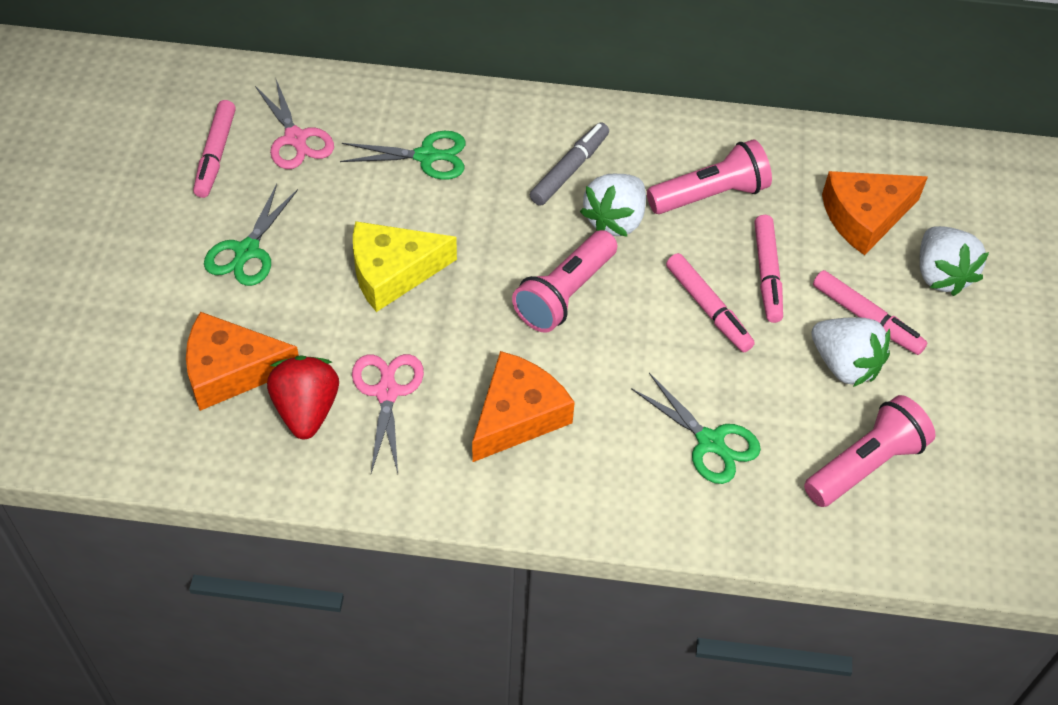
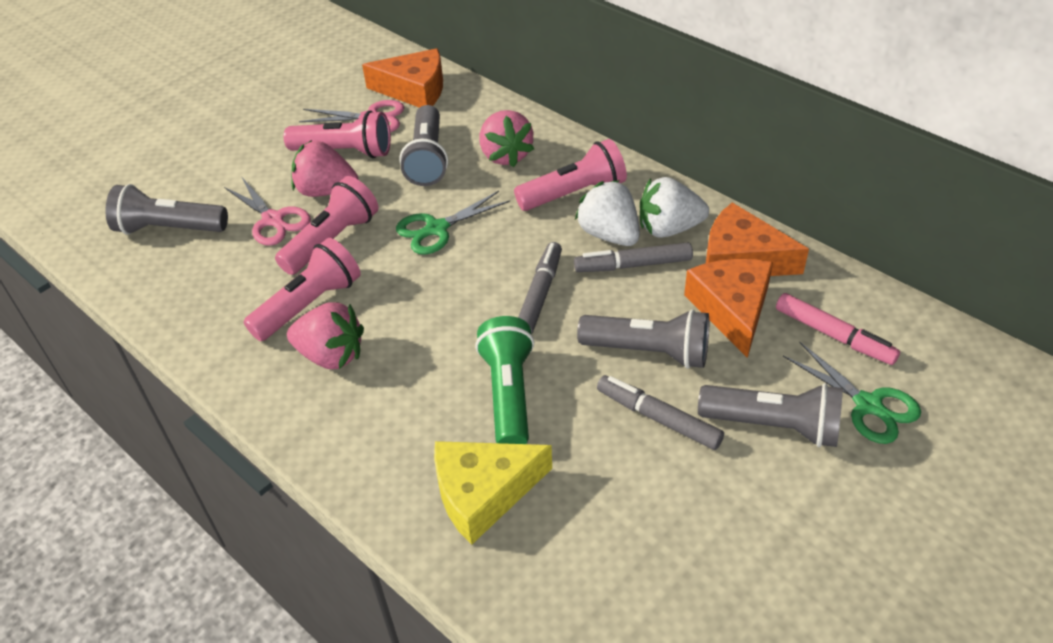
green flashlight: 0 -> 1
green scissors: 3 -> 2
grey flashlight: 0 -> 4
grey marker: 1 -> 3
pink flashlight: 3 -> 4
pink marker: 4 -> 1
pink strawberry: 0 -> 3
red strawberry: 1 -> 0
white strawberry: 3 -> 2

